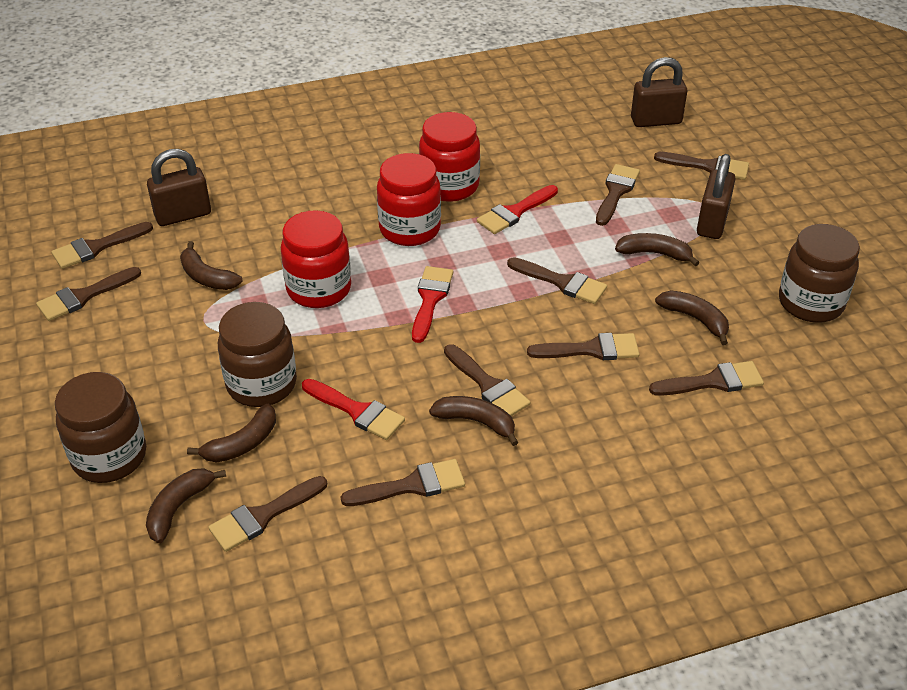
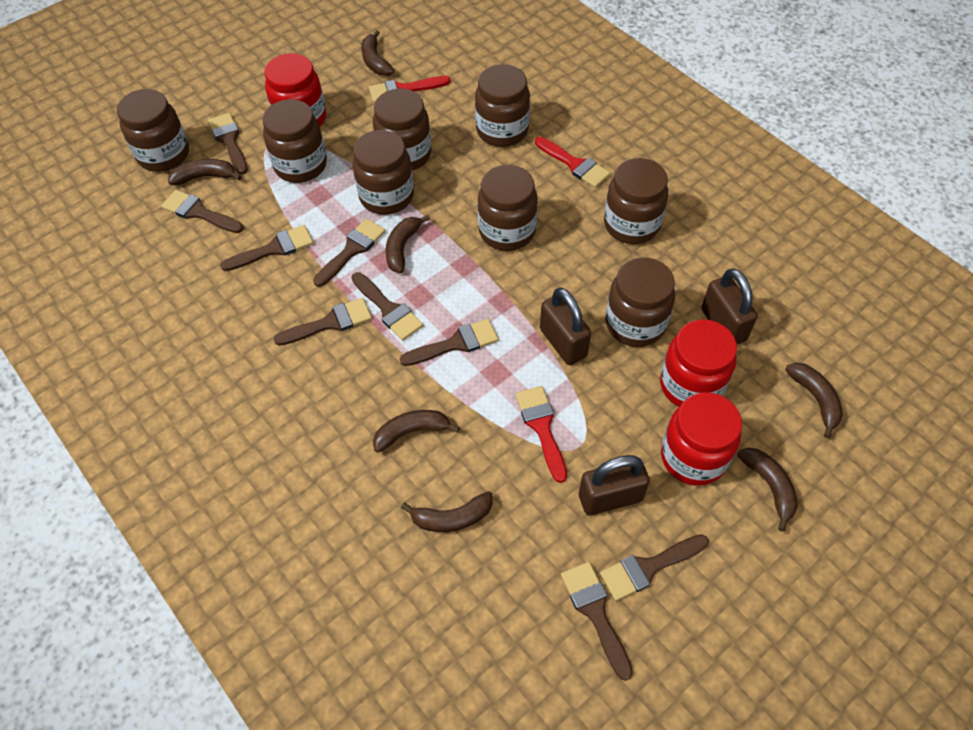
brown banana: 6 -> 7
brown brush: 10 -> 9
brown jar: 3 -> 8

